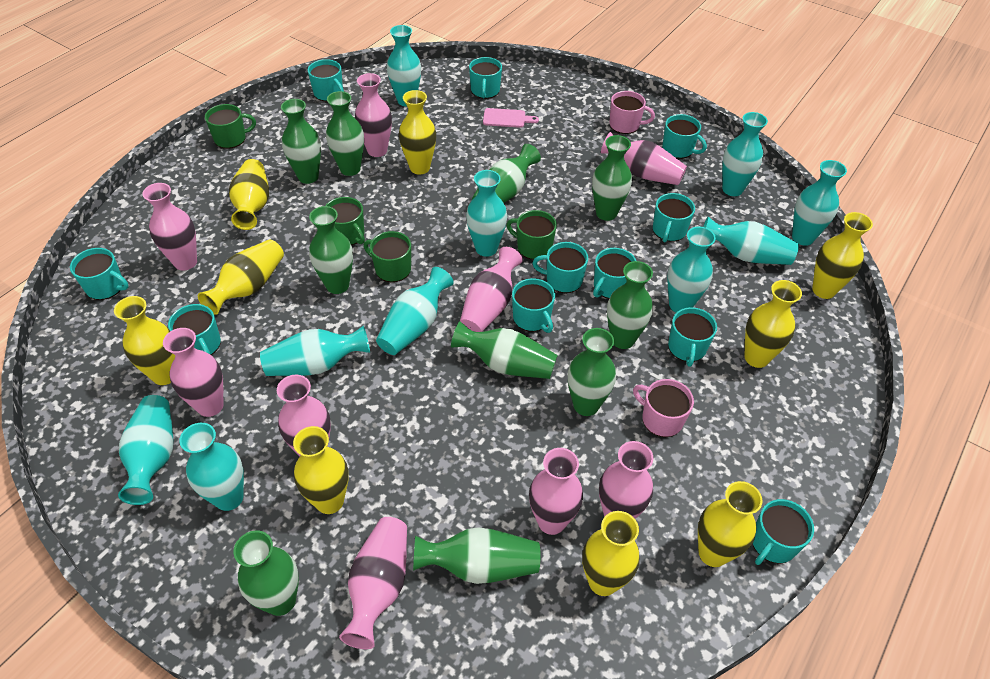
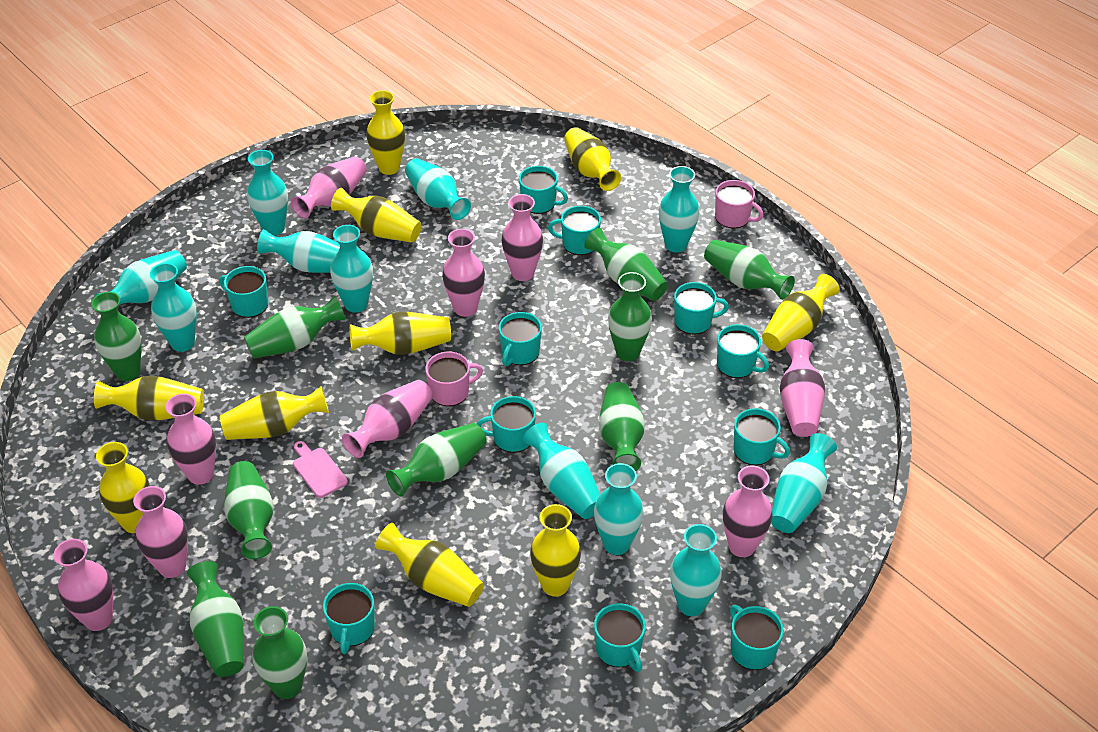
green mug: 4 -> 0
turquoise vase: 10 -> 11
yellow vase: 9 -> 10

